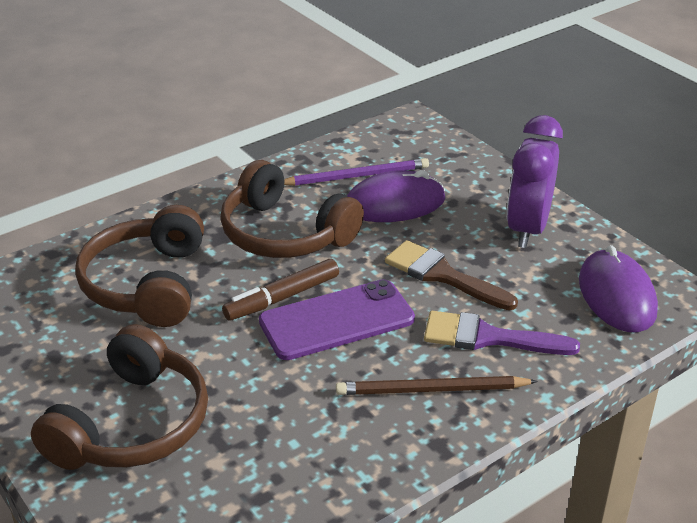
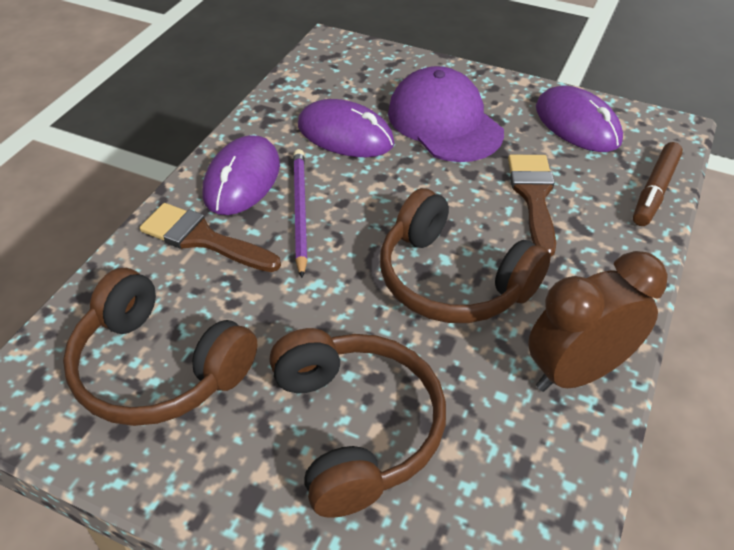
brown brush: 1 -> 2
brown clock: 0 -> 1
brown pencil: 1 -> 0
purple brush: 1 -> 0
purple cap: 0 -> 1
purple clock: 1 -> 0
purple mouse: 2 -> 3
purple phone: 1 -> 0

